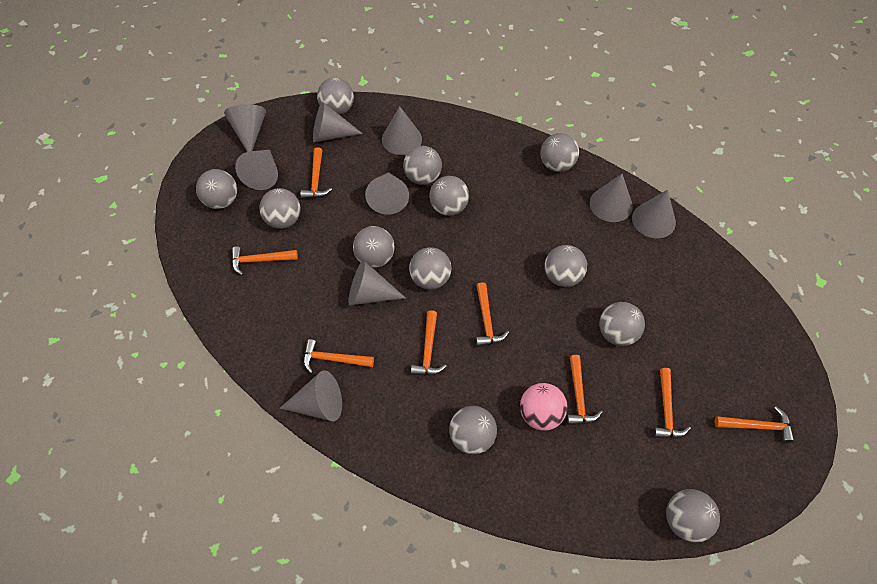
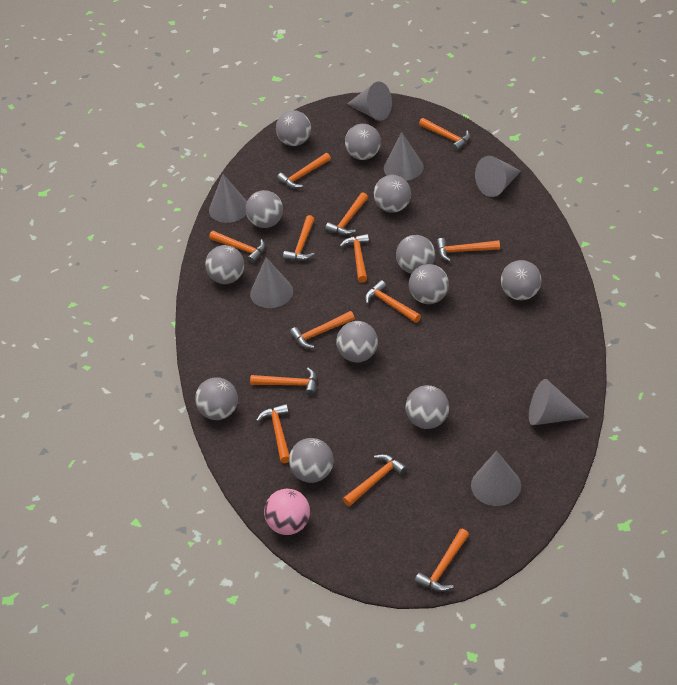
grey cone: 9 -> 7
orange hammer: 8 -> 13

